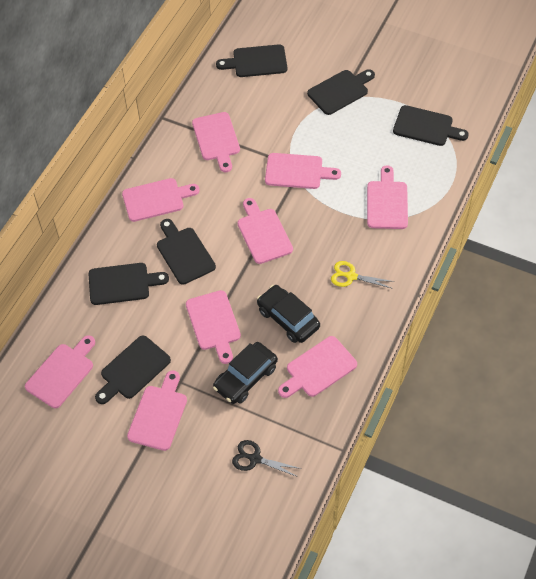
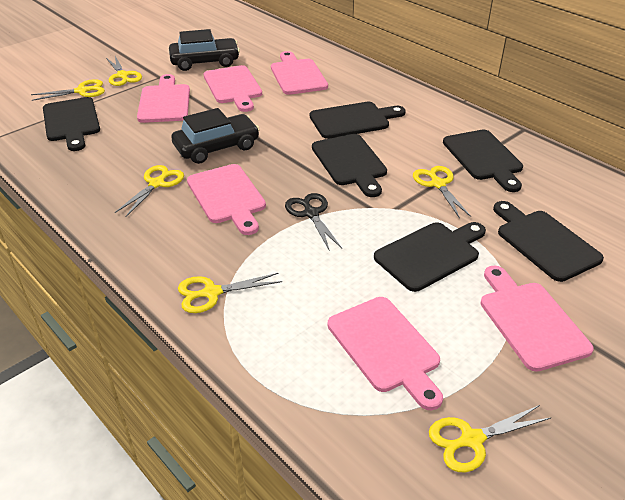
pink cutting board: 9 -> 6
yellow scissors: 1 -> 6

